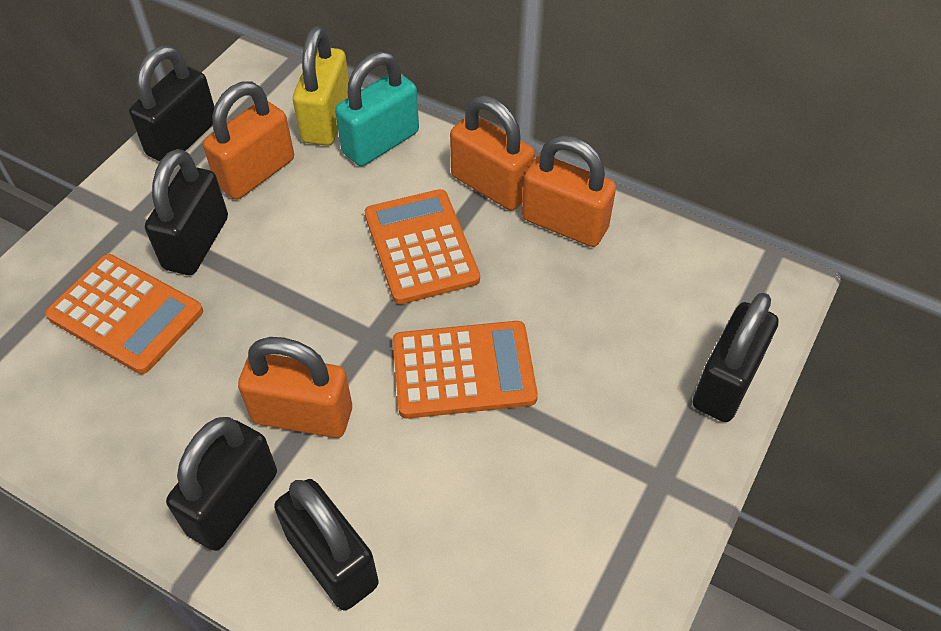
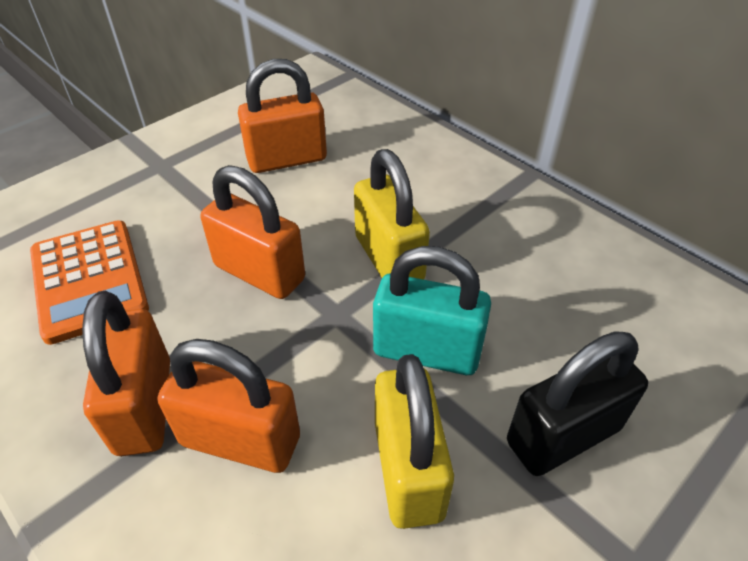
black padlock: 5 -> 1
orange calculator: 3 -> 1
yellow padlock: 1 -> 2

